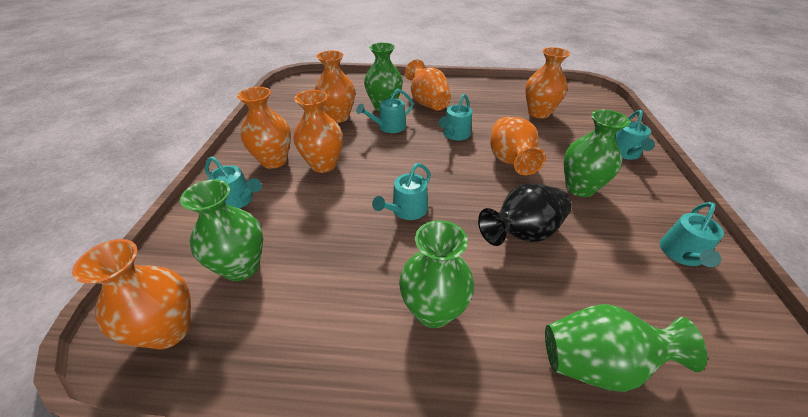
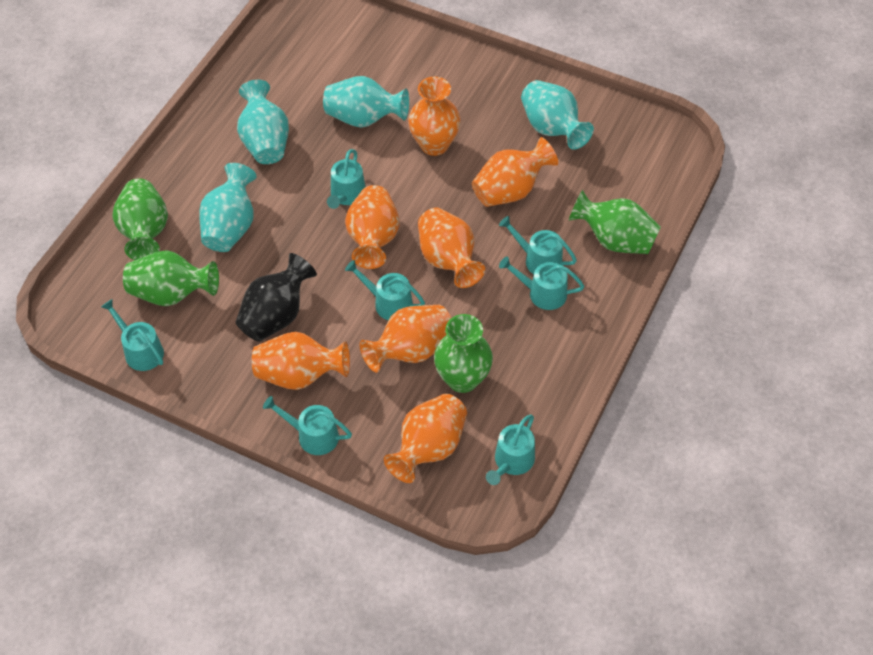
green vase: 5 -> 4
turquoise vase: 0 -> 4
turquoise watering can: 6 -> 7

